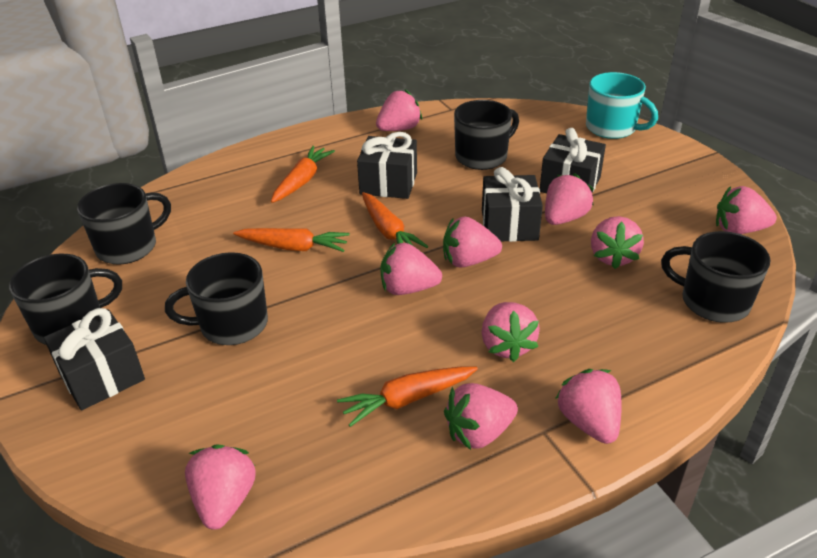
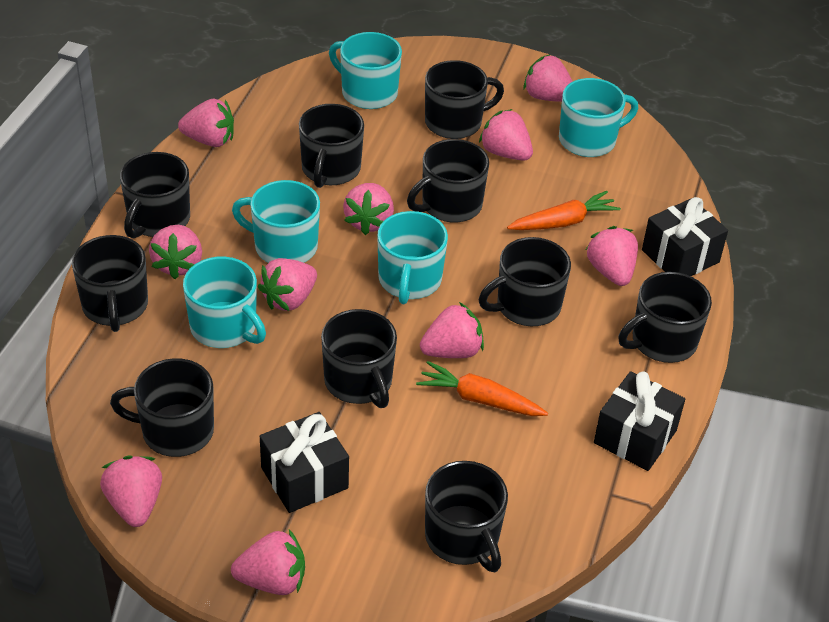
black gift: 4 -> 3
black mug: 5 -> 10
orange carrot: 4 -> 2
turquoise mug: 1 -> 5

